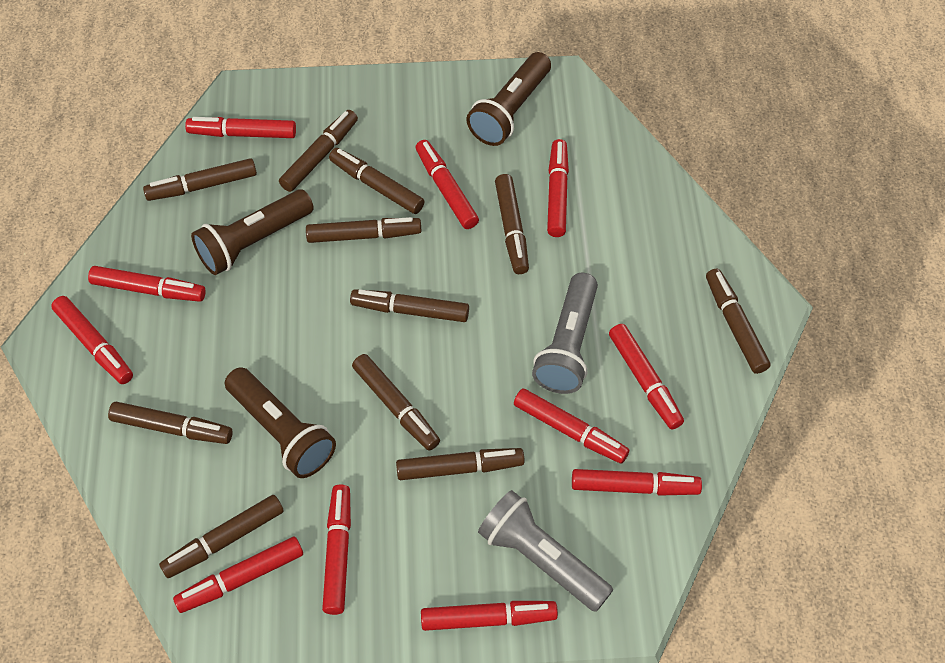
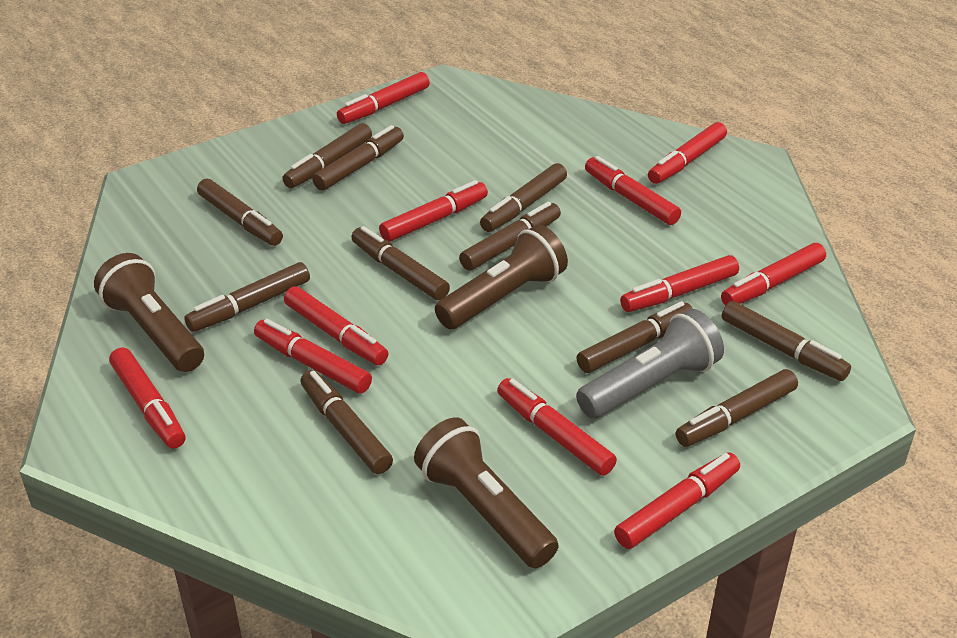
grey flashlight: 2 -> 1

